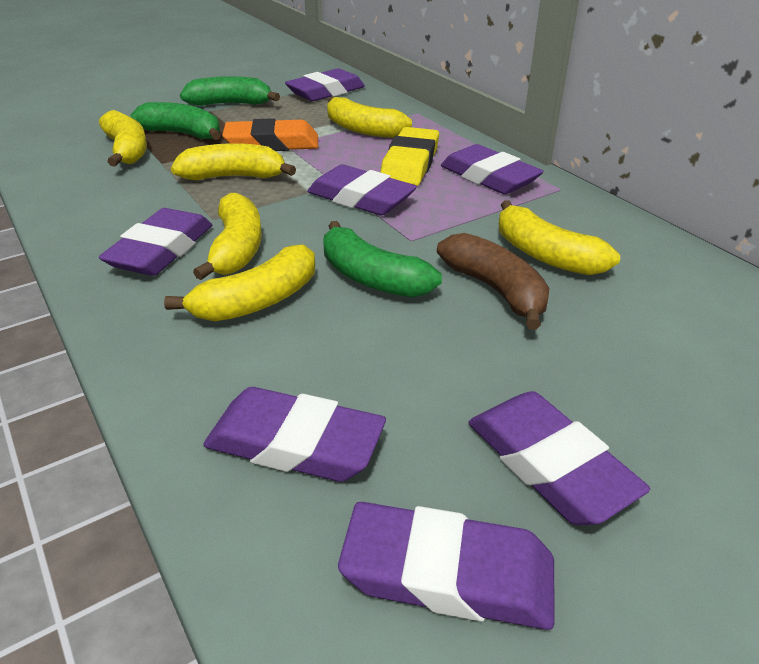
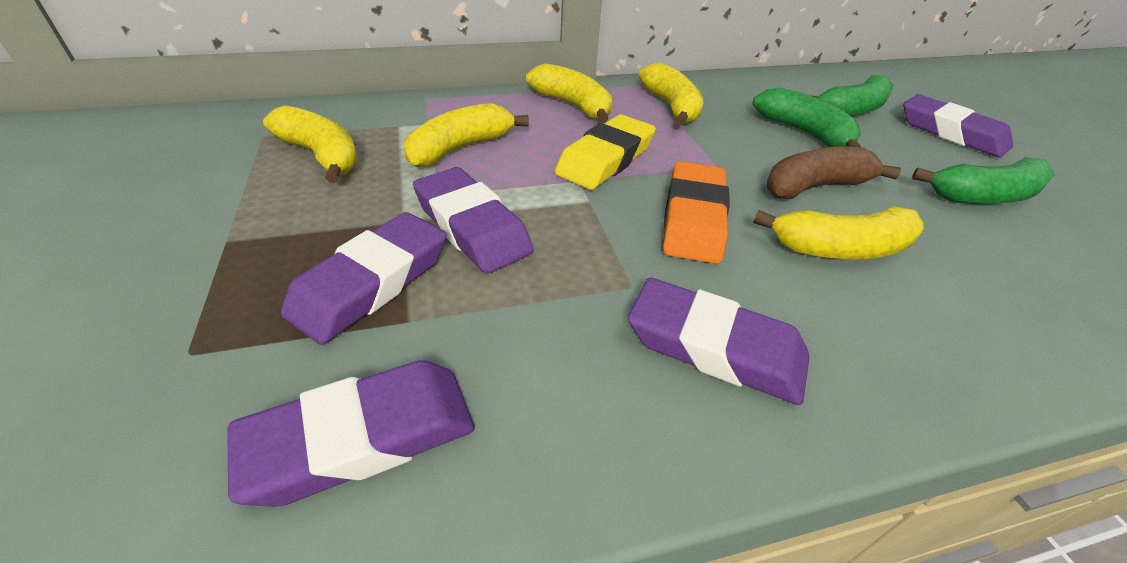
purple eraser: 7 -> 5
yellow banana: 6 -> 5

